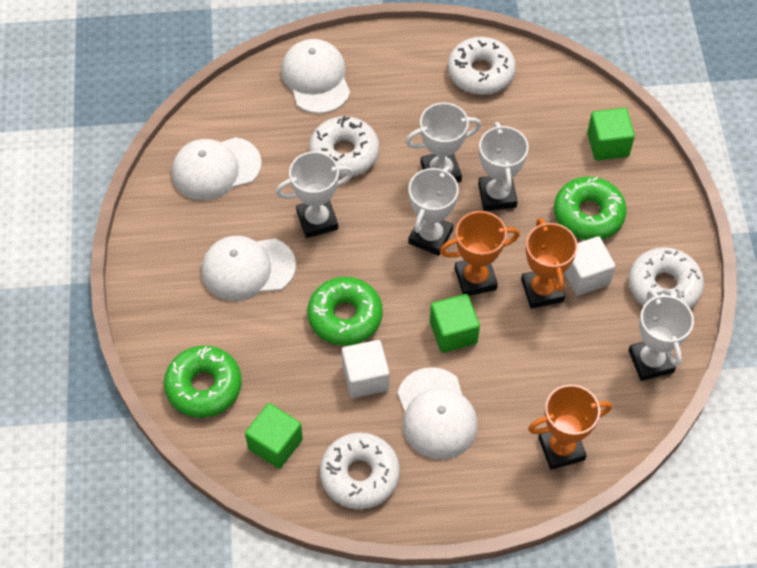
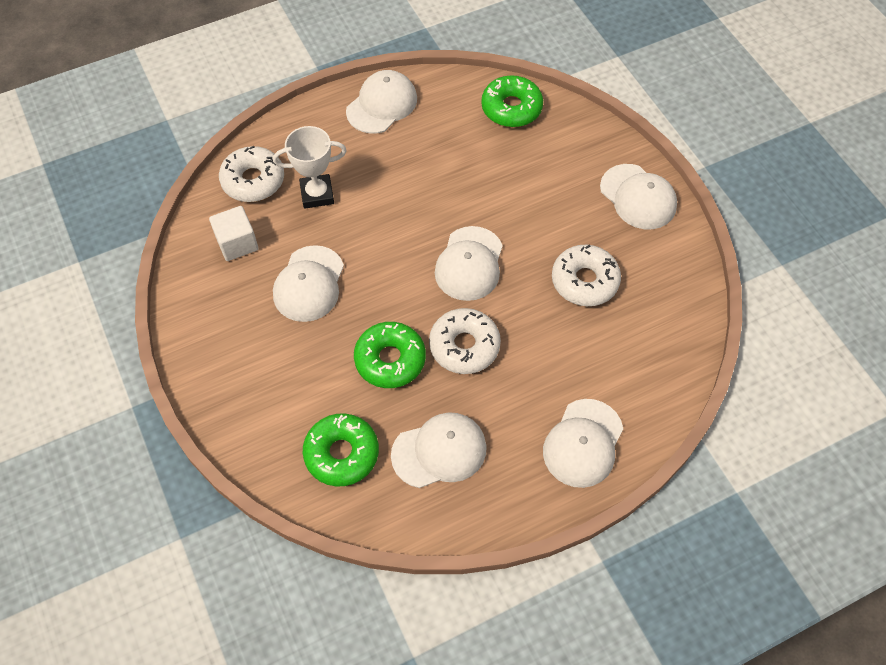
green cube: 3 -> 0
orange trophy: 3 -> 0
white cap: 4 -> 6
white cube: 2 -> 1
white donut: 4 -> 3
white trophy: 5 -> 1

